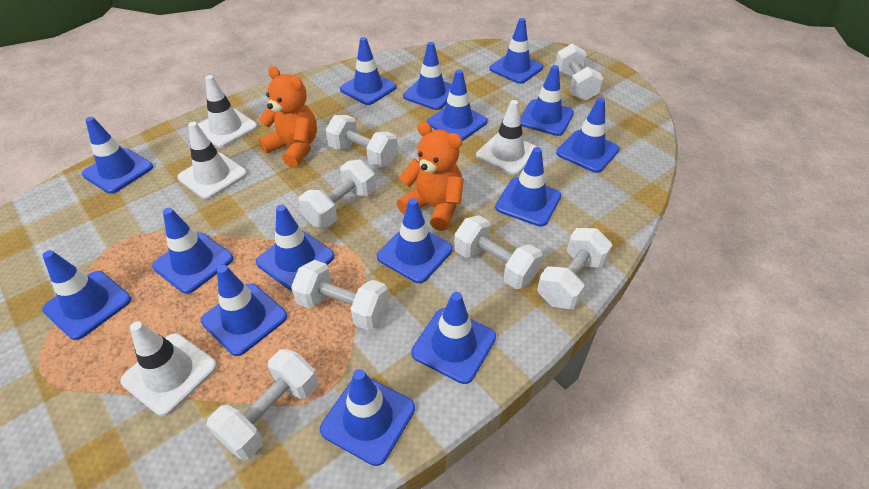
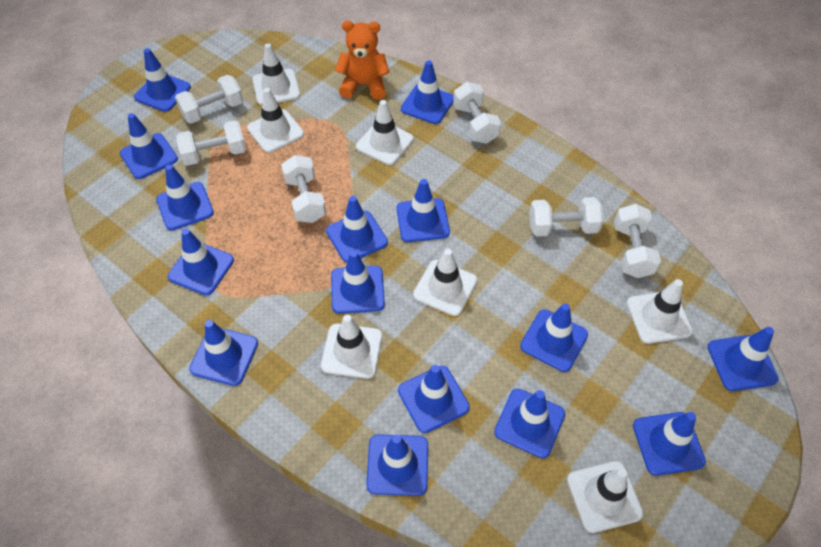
orange teddy bear: 2 -> 1
white dumbbell: 7 -> 6
white traffic cone: 4 -> 7

